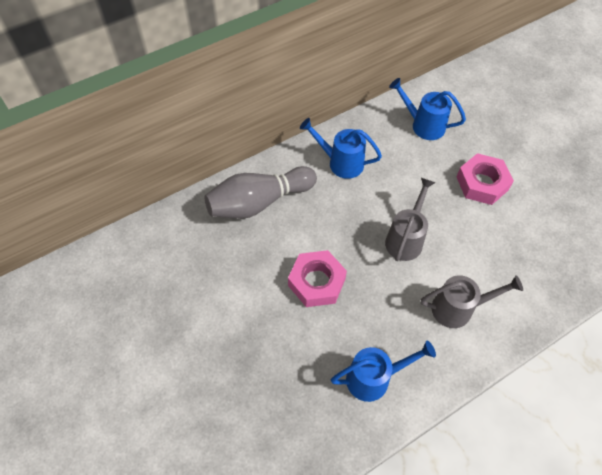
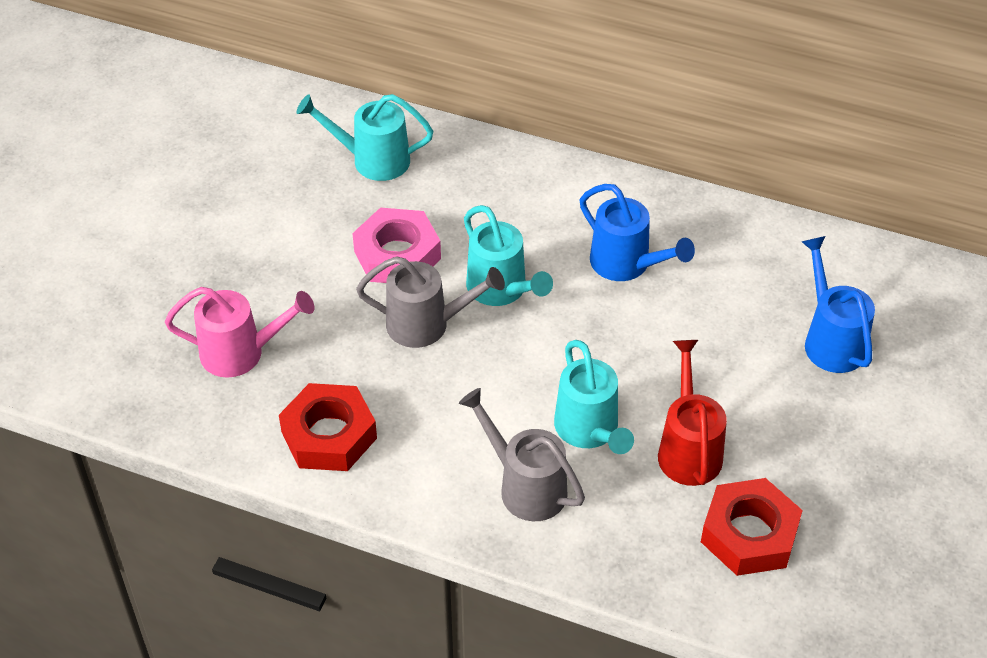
blue watering can: 3 -> 2
grey bowling pin: 1 -> 0
pink nut: 2 -> 1
pink watering can: 0 -> 1
red nut: 0 -> 2
red watering can: 0 -> 1
turquoise watering can: 0 -> 3

